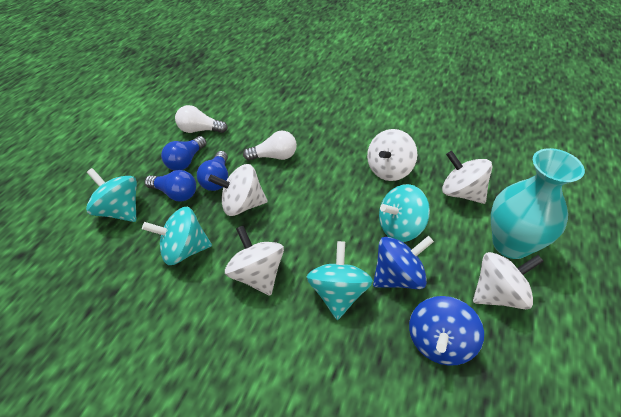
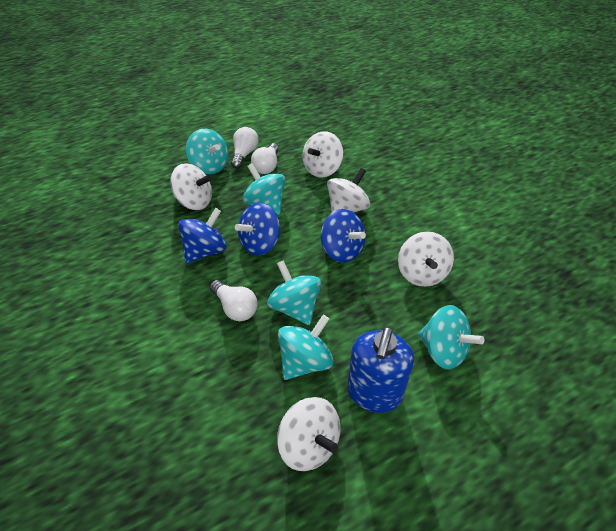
blue light bulb: 3 -> 0
blue soap dispenser: 0 -> 1
blue spinning top: 2 -> 3
turquoise spinning top: 4 -> 5
turquoise vase: 1 -> 0
white light bulb: 2 -> 3

